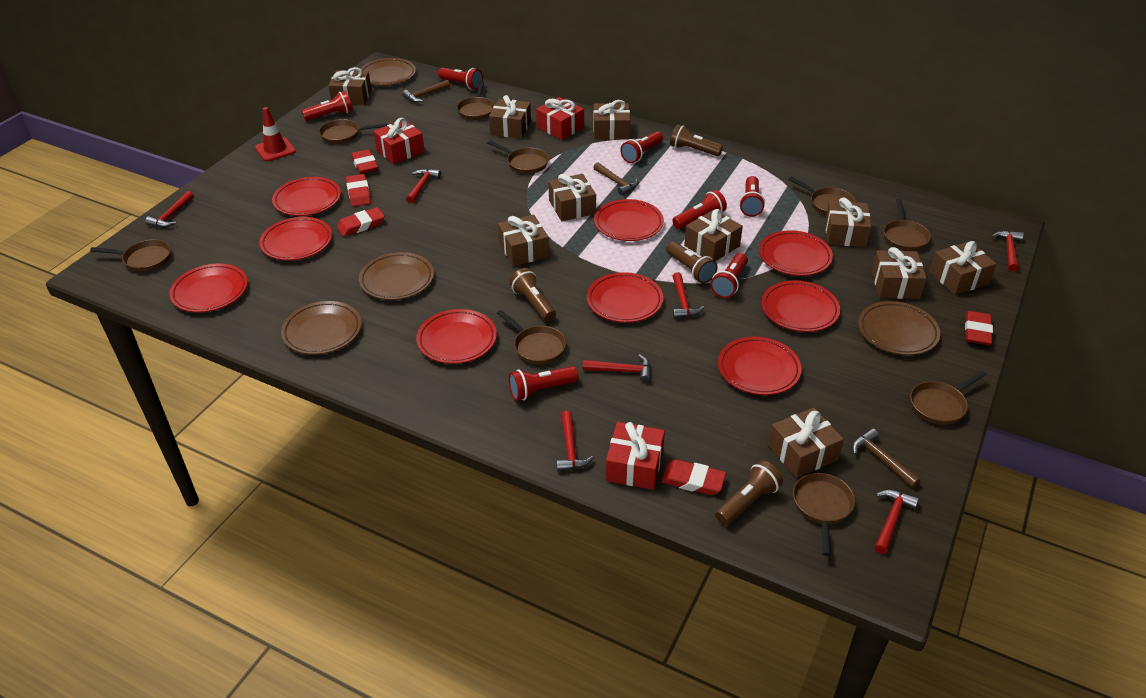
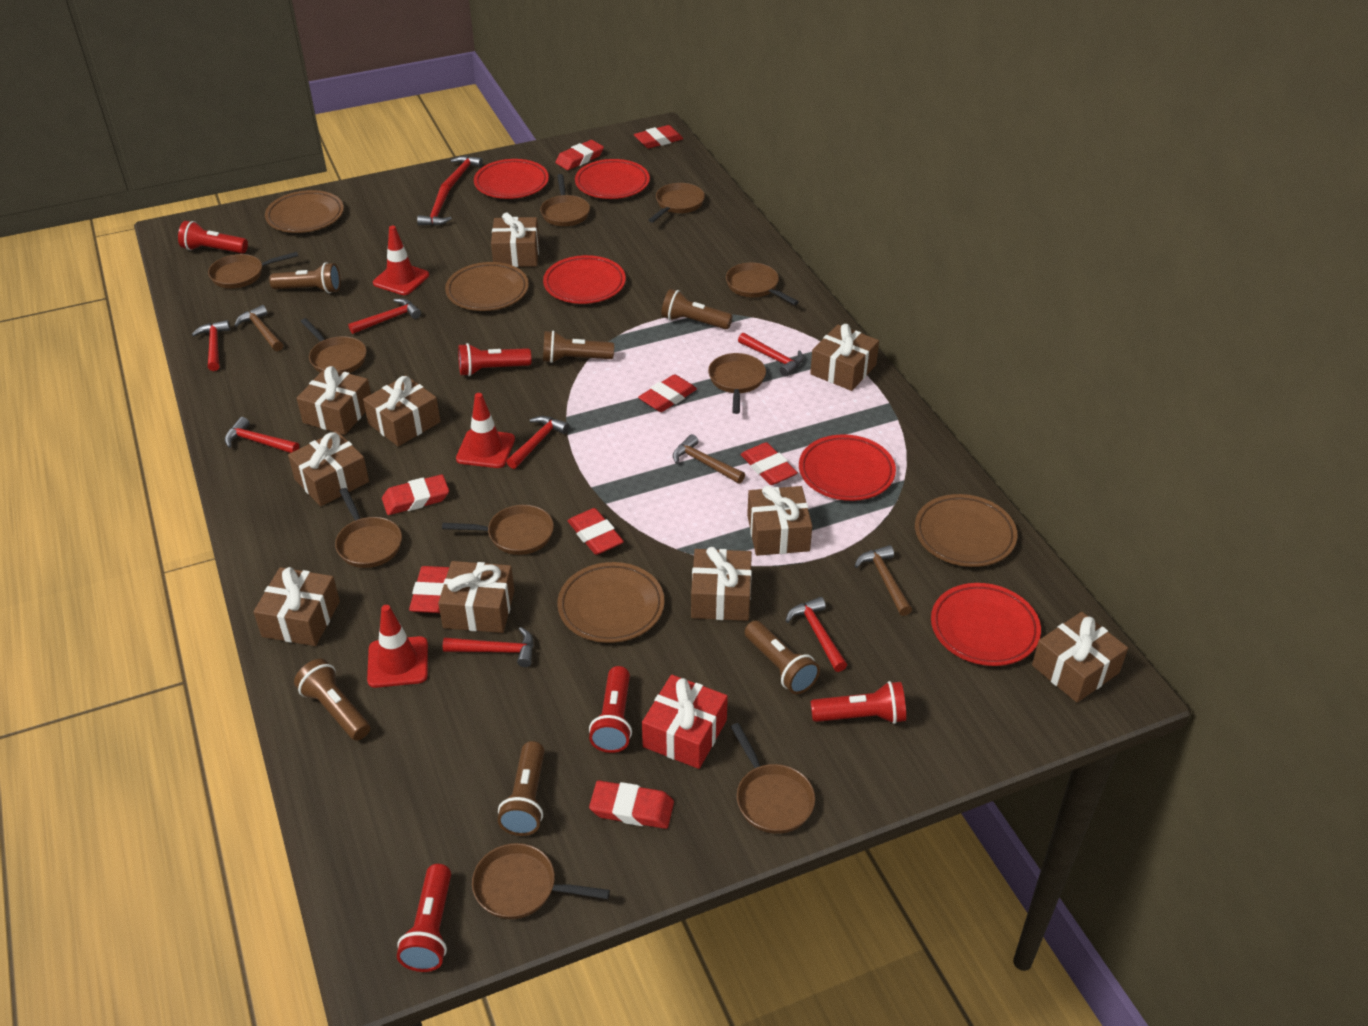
brown flashlight: 4 -> 6
brown pan: 9 -> 10
red eraser: 5 -> 8
red flashlight: 7 -> 5
red gift: 3 -> 1
red hammer: 7 -> 9
red plate: 9 -> 5
red traffic cone: 1 -> 3

